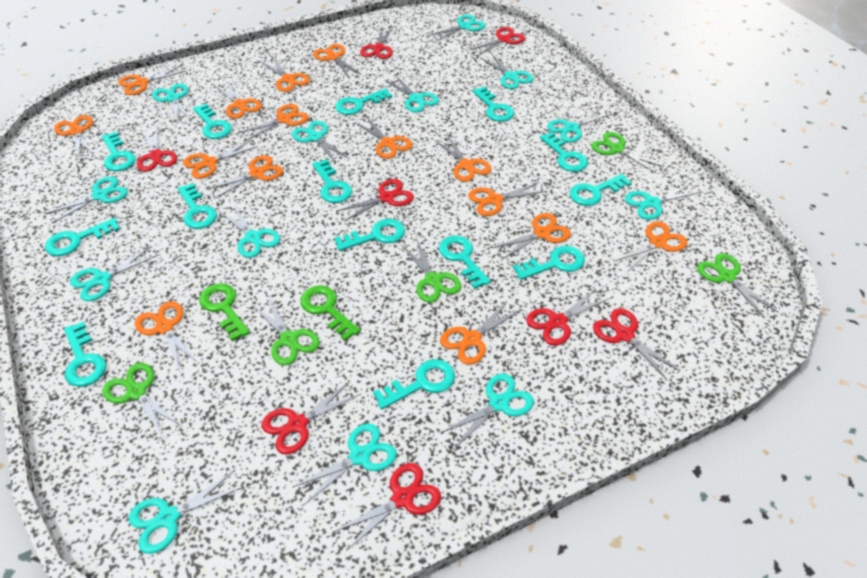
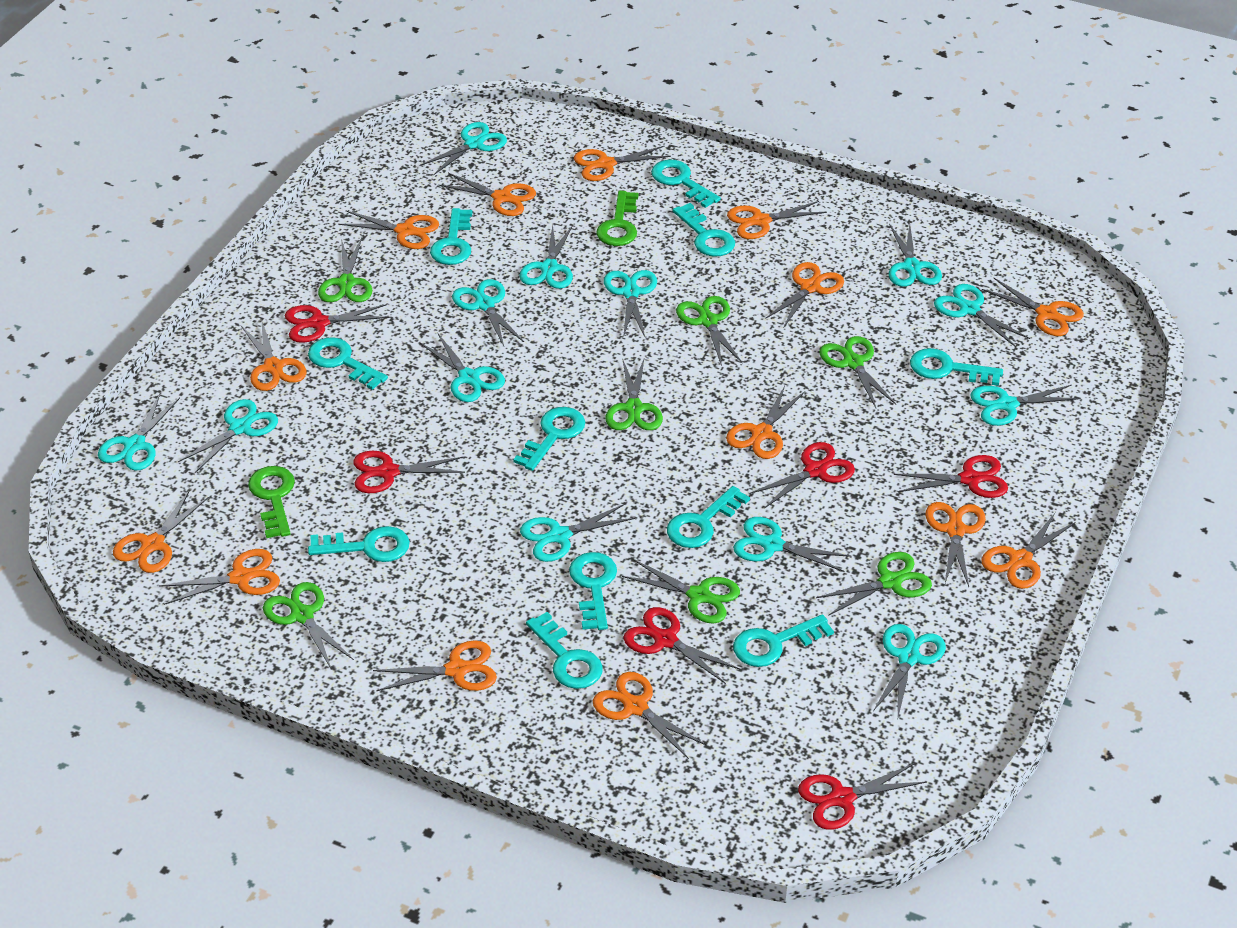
green scissors: 5 -> 7
orange scissors: 15 -> 14
red scissors: 8 -> 6
turquoise key: 14 -> 11

